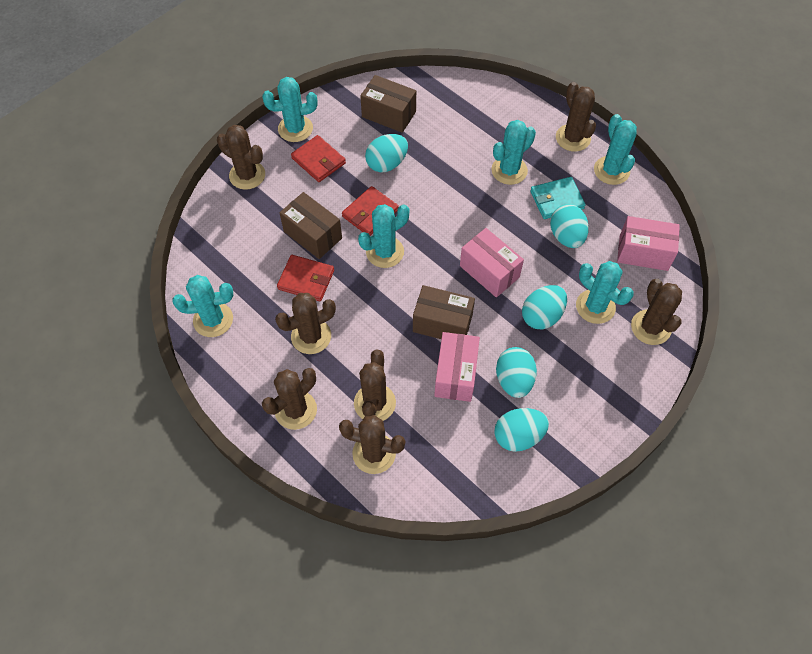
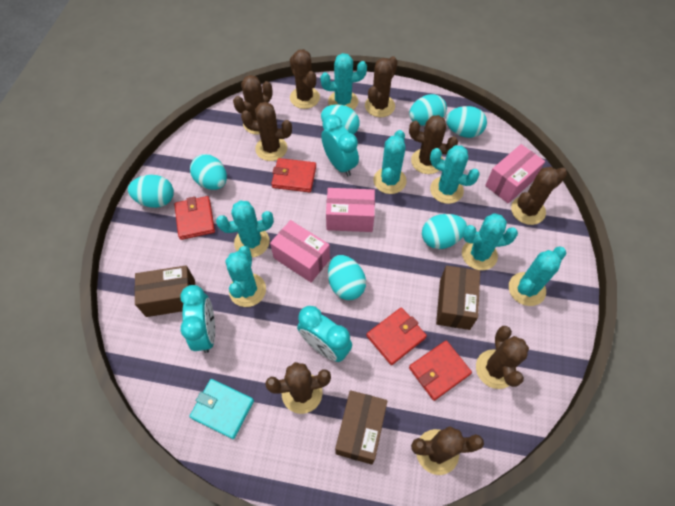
brown cactus: 7 -> 9
red wallet: 3 -> 4
turquoise cactus: 6 -> 7
turquoise clock: 0 -> 3
turquoise egg: 5 -> 7

